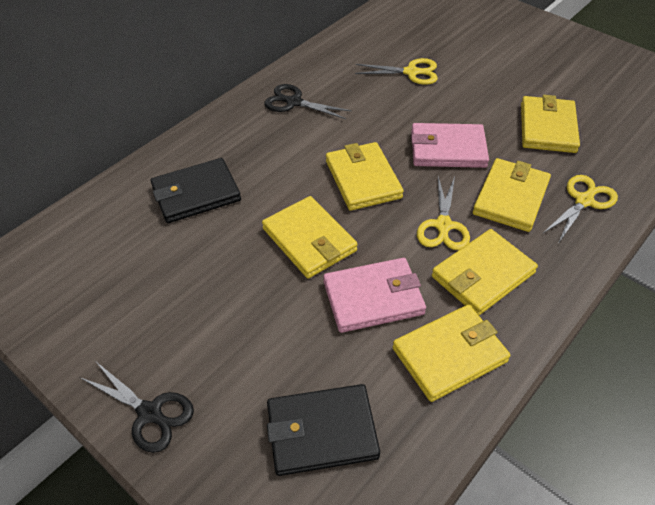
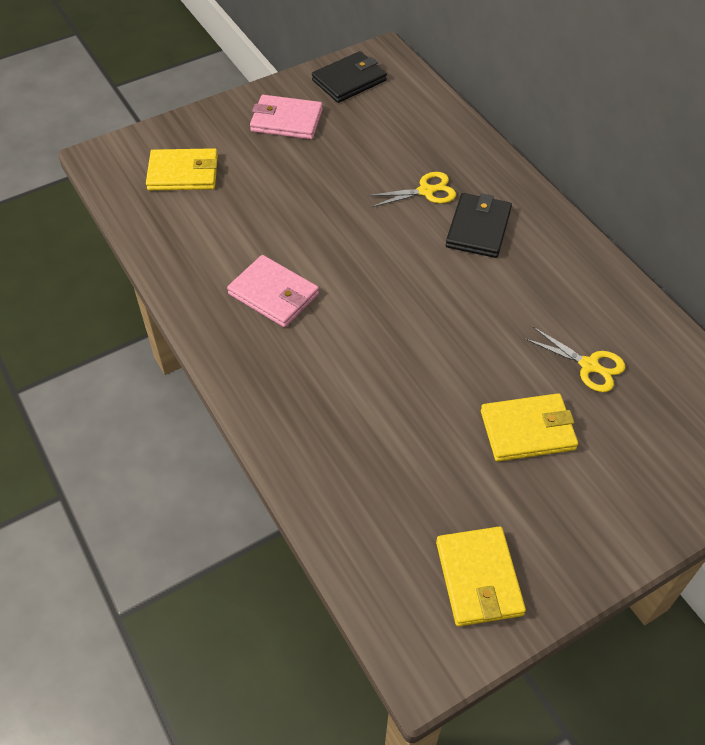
black scissors: 2 -> 0
yellow scissors: 3 -> 2
yellow wallet: 6 -> 3

